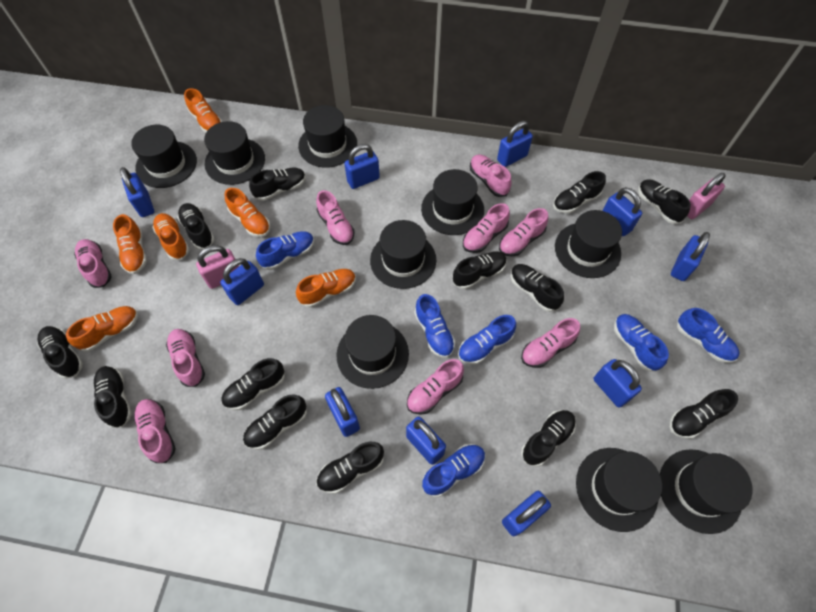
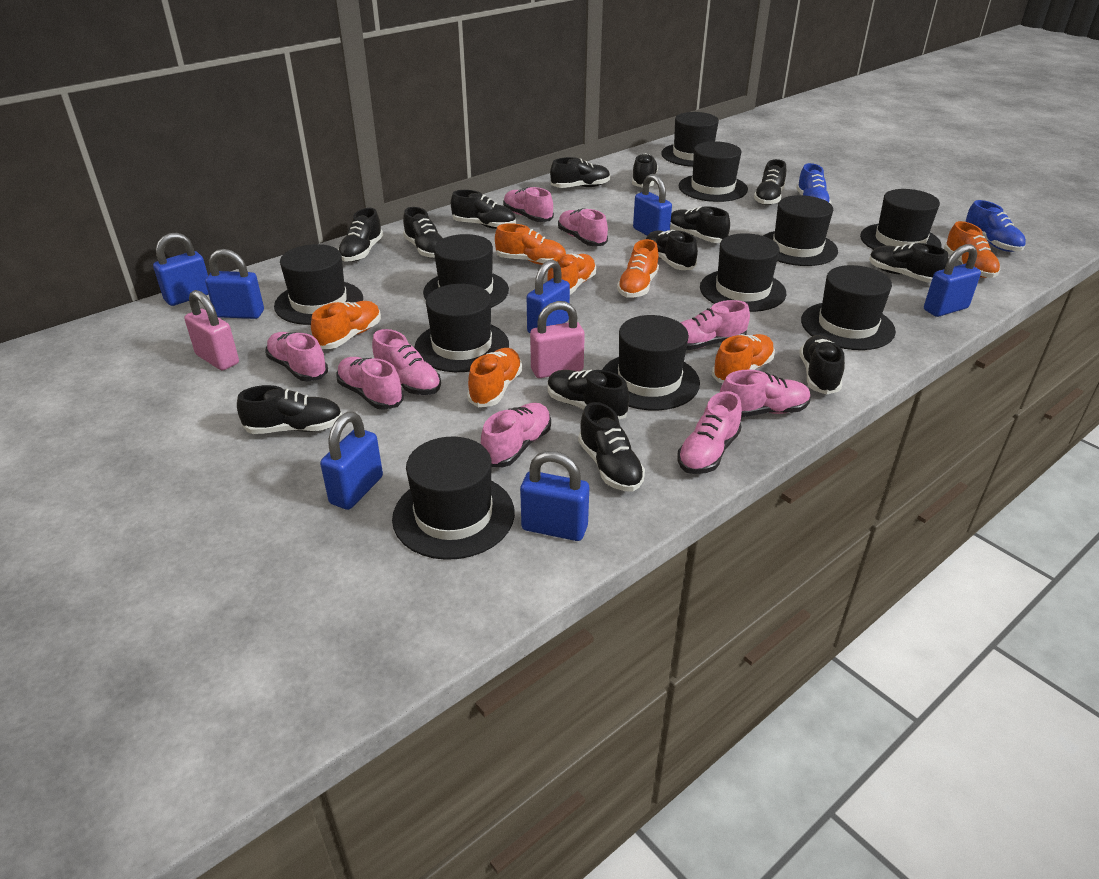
black hat: 9 -> 11
blue padlock: 10 -> 7
blue shoe: 6 -> 2
orange shoe: 6 -> 7

